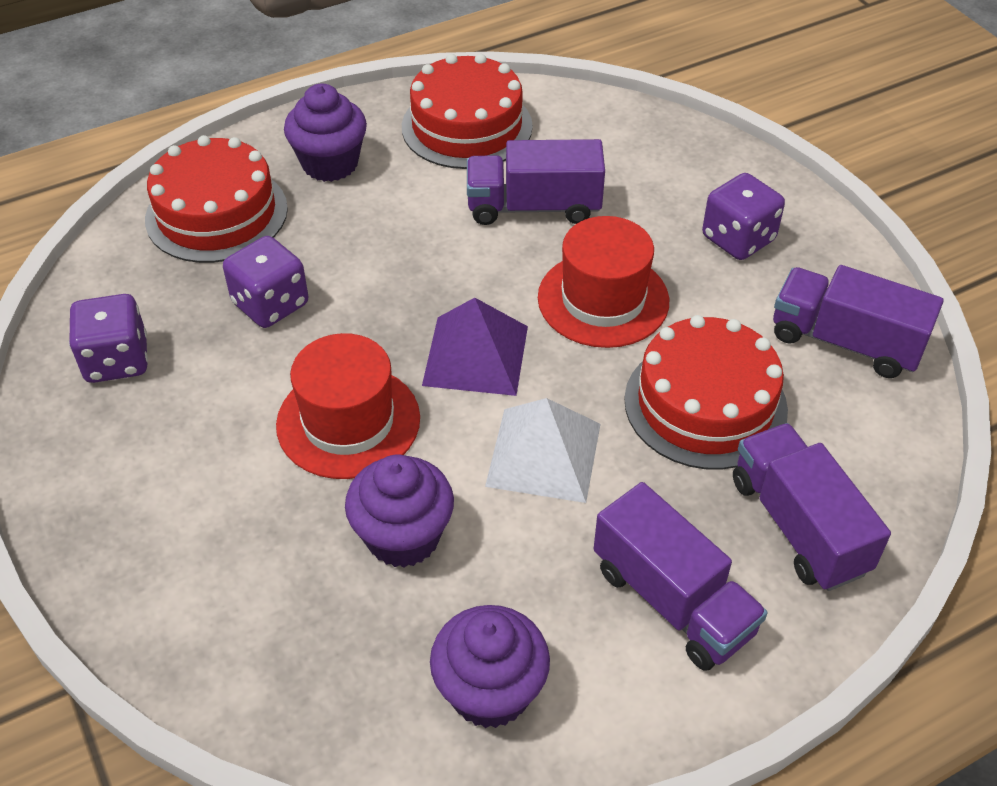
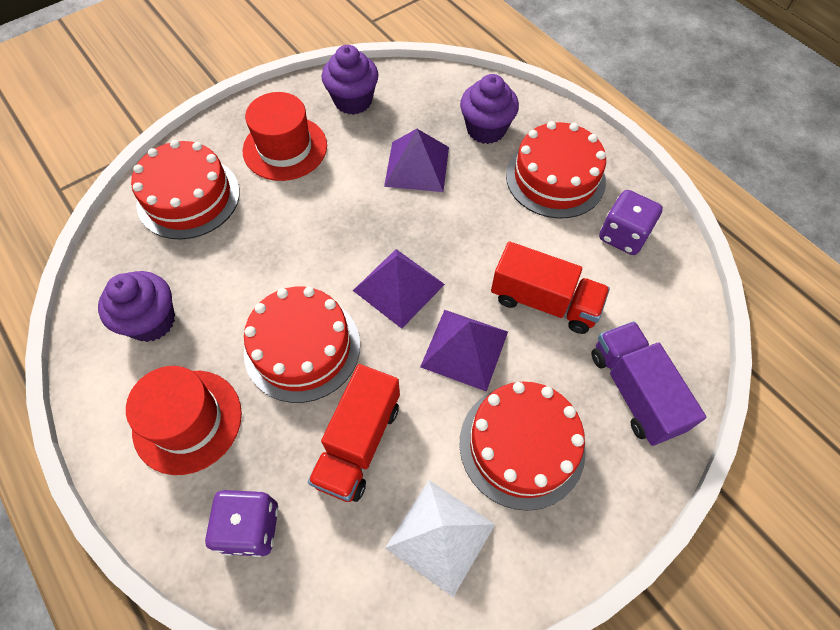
purple dice: 3 -> 2
purple pyramid: 1 -> 3
purple truck: 4 -> 1
red cake: 3 -> 4
red truck: 0 -> 2

